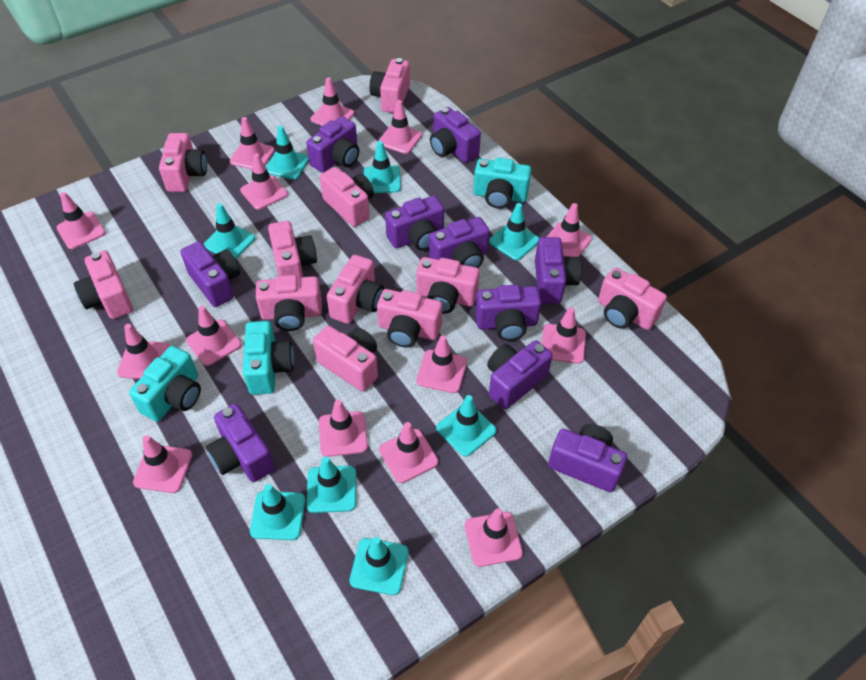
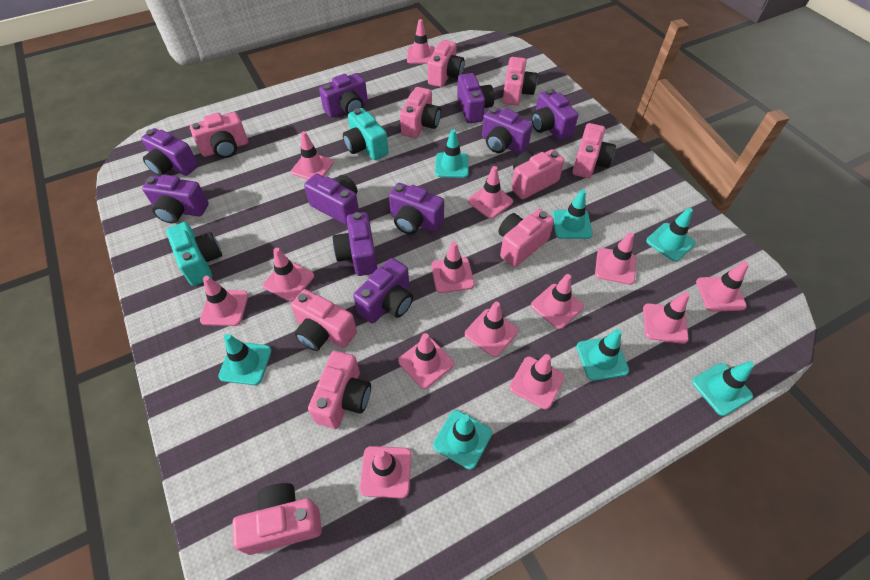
pink camera: 11 -> 10
turquoise camera: 3 -> 2
turquoise traffic cone: 8 -> 7

